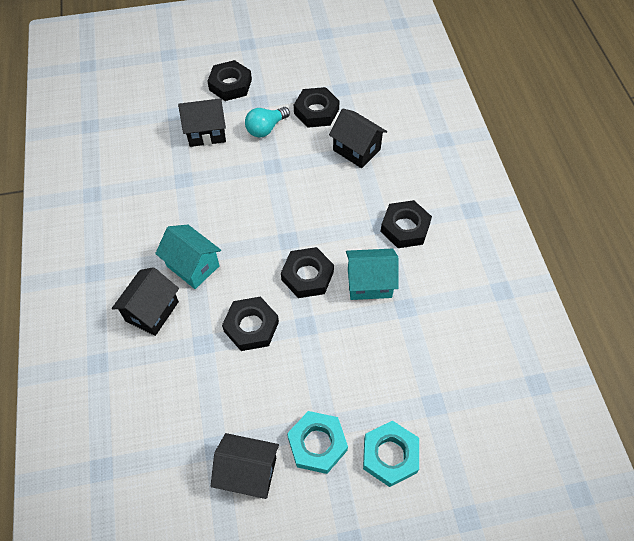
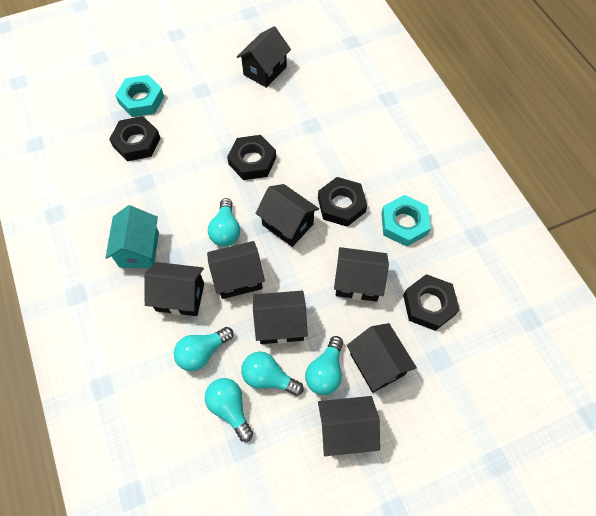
black house: 4 -> 8
black nut: 5 -> 4
turquoise house: 2 -> 1
turquoise light bulb: 1 -> 5

